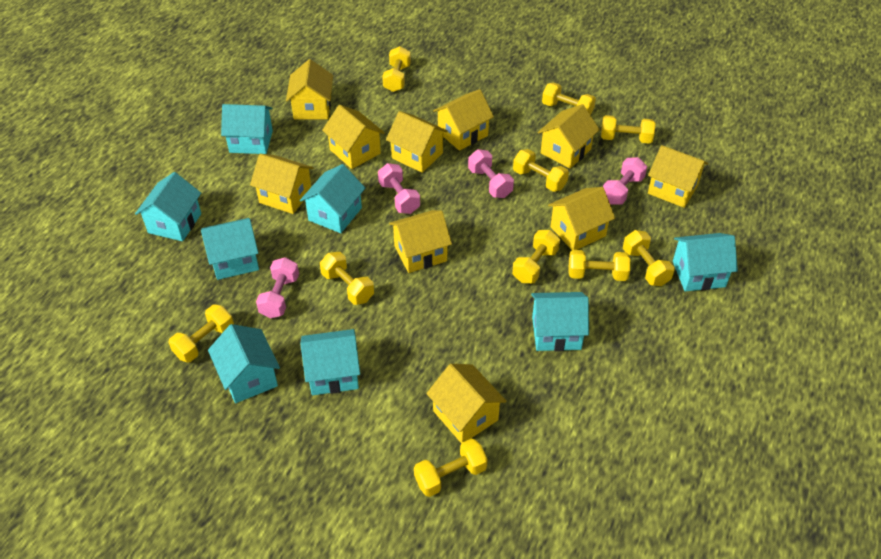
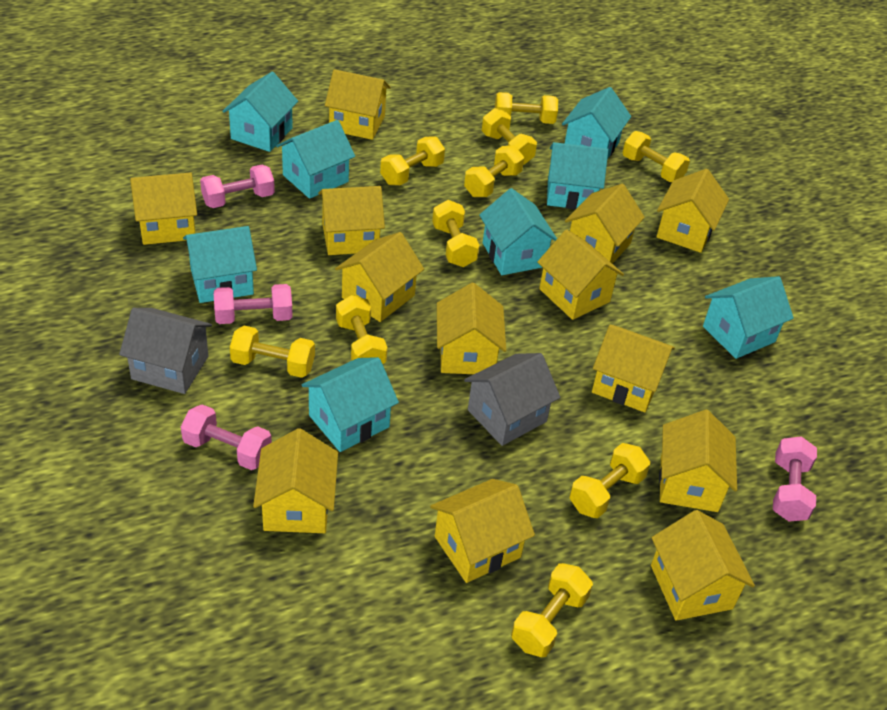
grey house: 0 -> 2
yellow house: 10 -> 13

